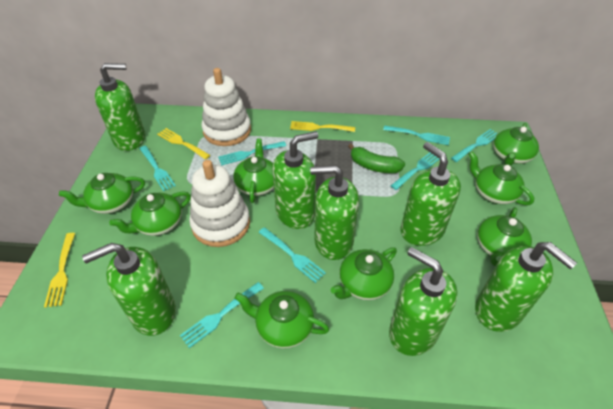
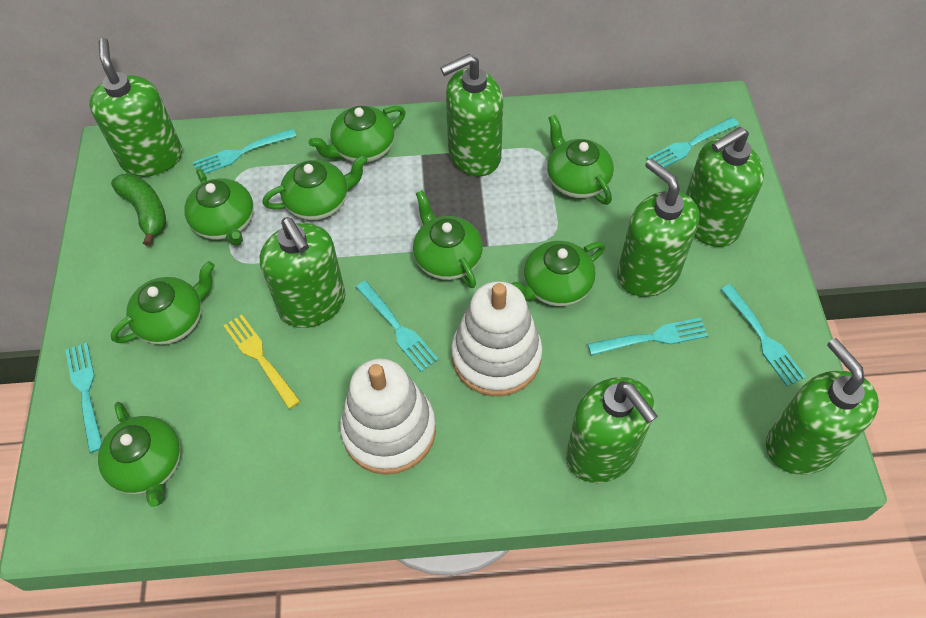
turquoise fork: 7 -> 6
yellow fork: 3 -> 1

